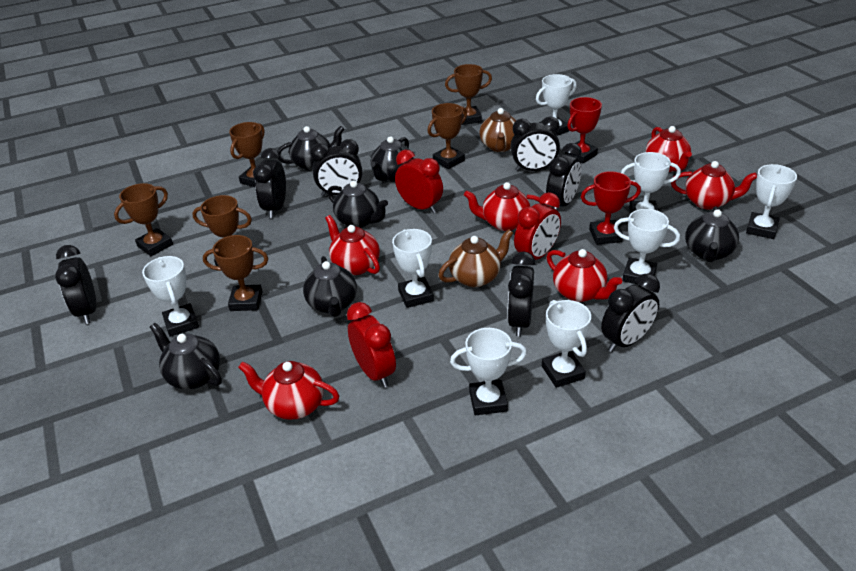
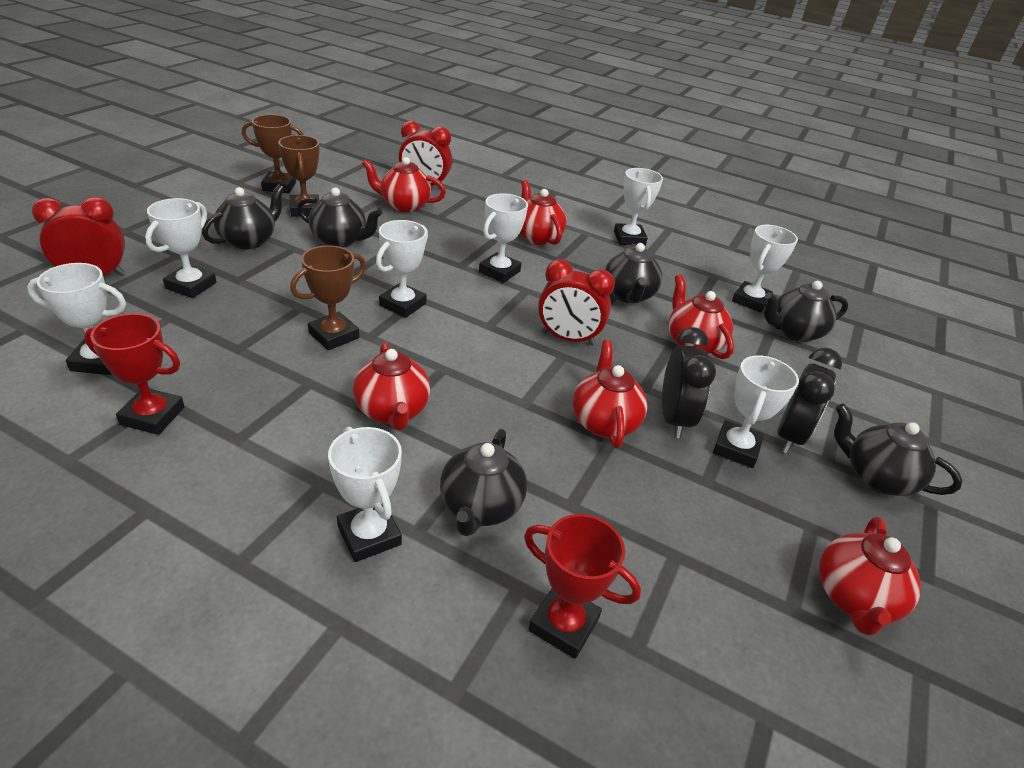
black clock: 7 -> 2
brown teapot: 2 -> 0
brown trophy: 6 -> 3

